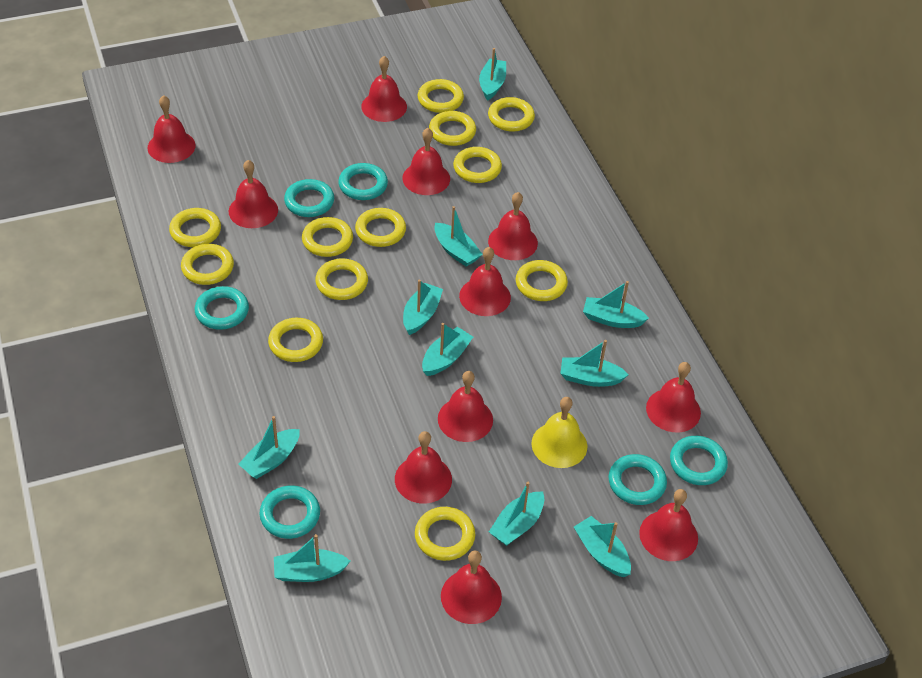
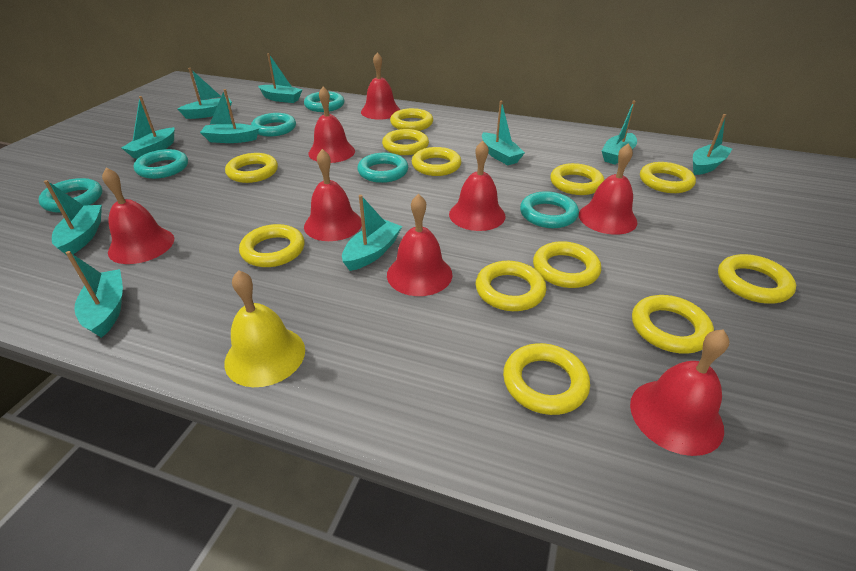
red bell: 11 -> 8

